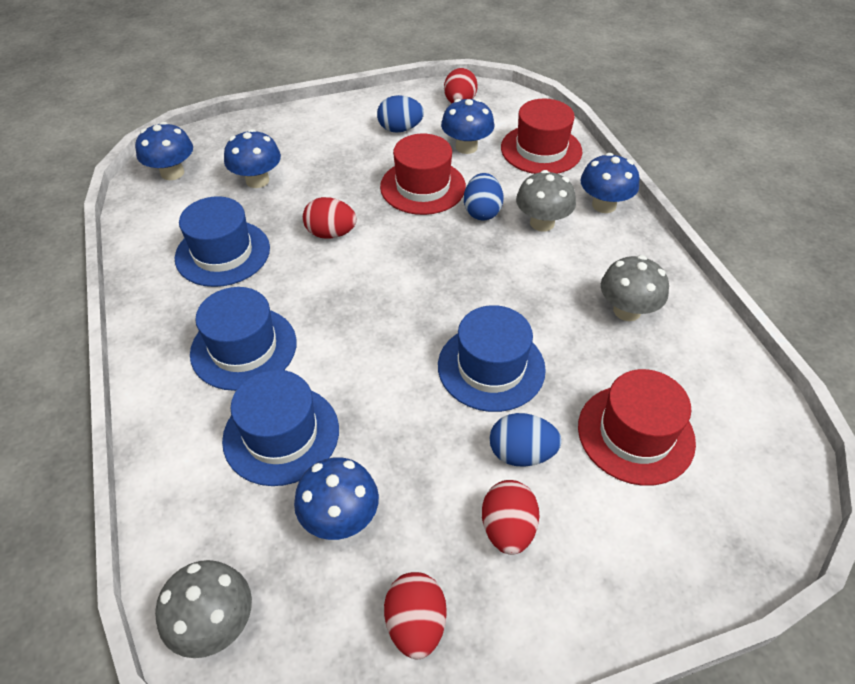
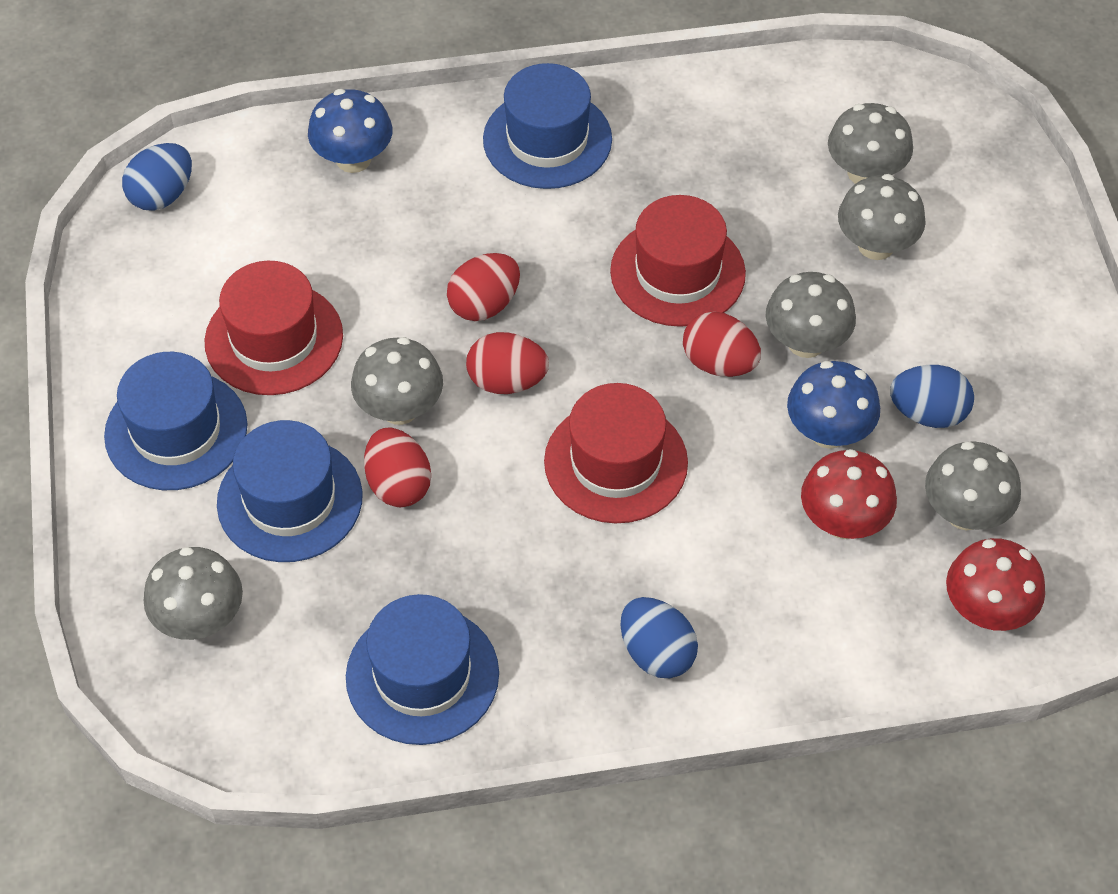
blue mushroom: 5 -> 2
grey mushroom: 3 -> 6
red mushroom: 0 -> 2

